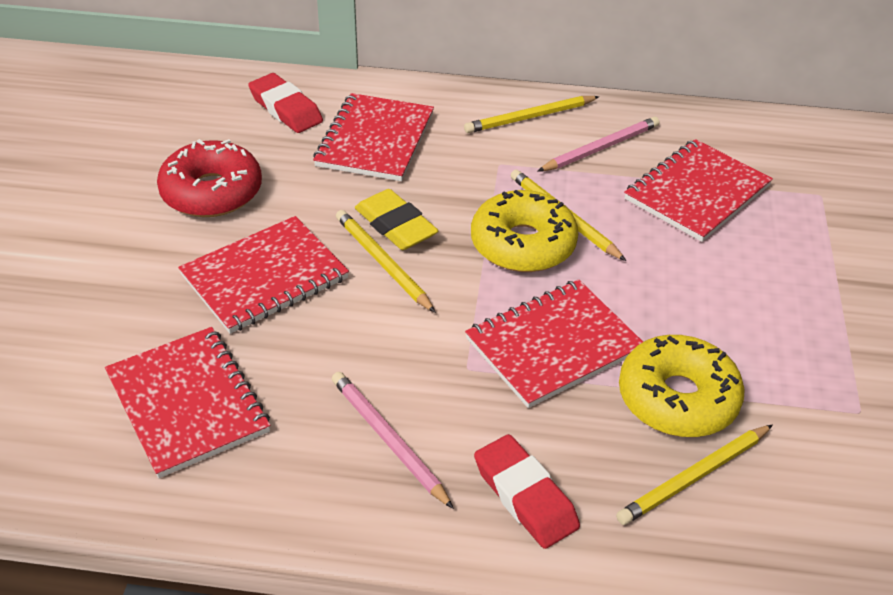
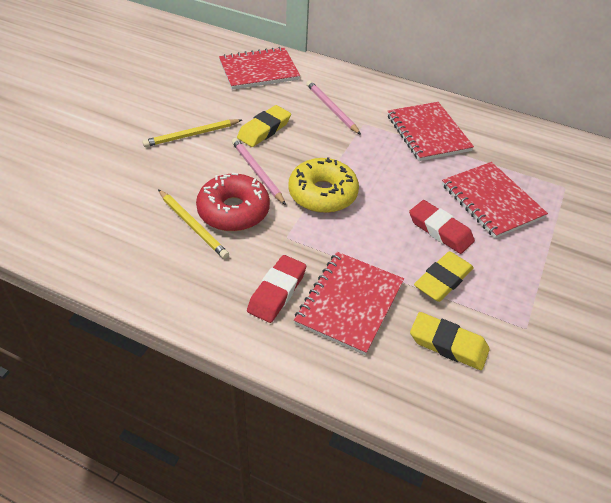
red notebook: 5 -> 4
yellow donut: 2 -> 1
yellow eraser: 1 -> 3
yellow pencil: 4 -> 2

